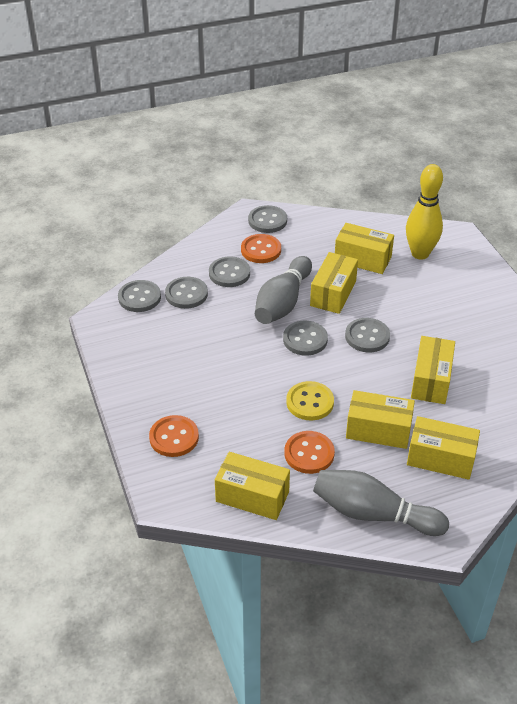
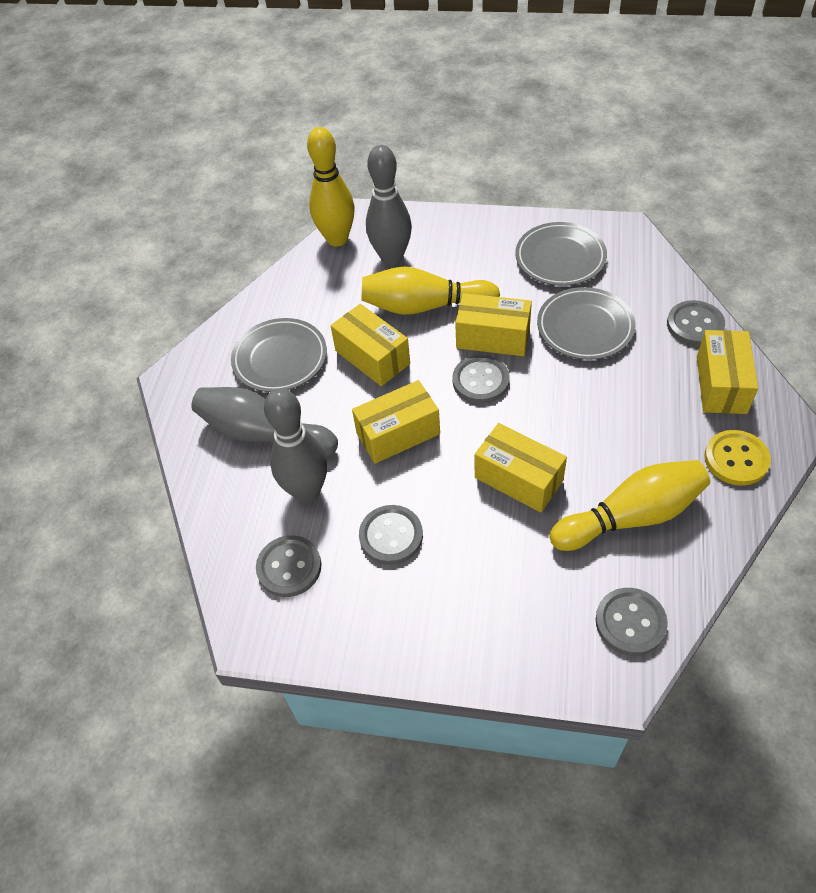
grey bowling pin: 2 -> 3
grey button: 6 -> 5
grey plate: 0 -> 3
orange button: 3 -> 0
yellow bowling pin: 1 -> 3
yellow box: 6 -> 5

